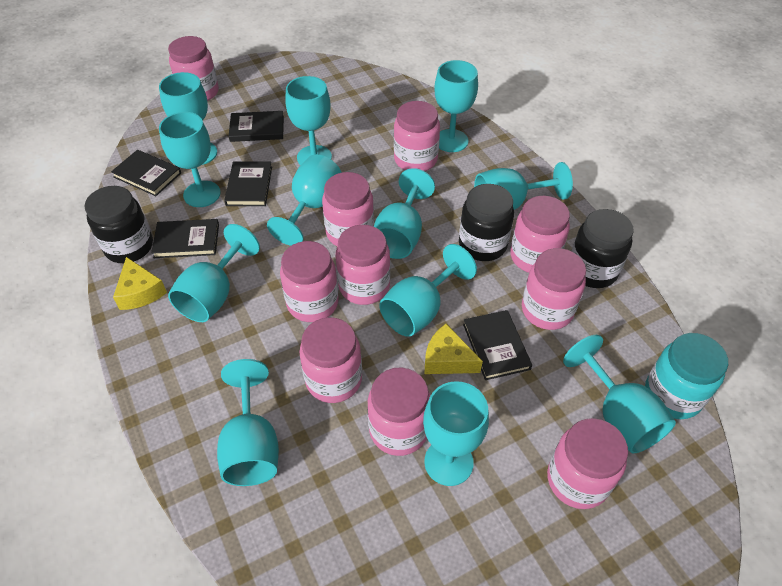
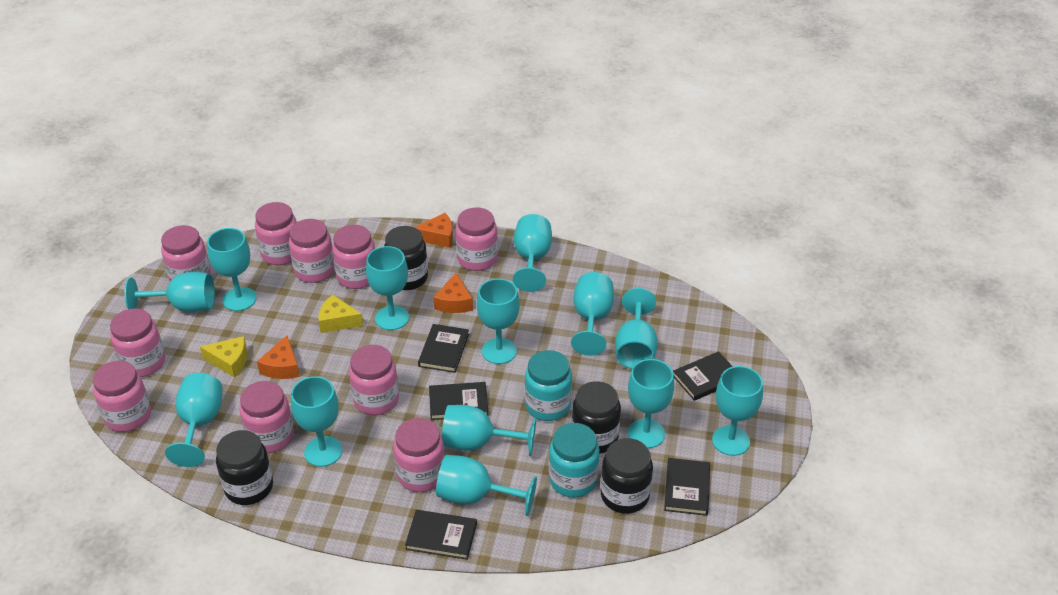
black jar: 3 -> 4
orange cheese: 0 -> 3
turquoise goblet: 12 -> 13
turquoise jar: 1 -> 2

